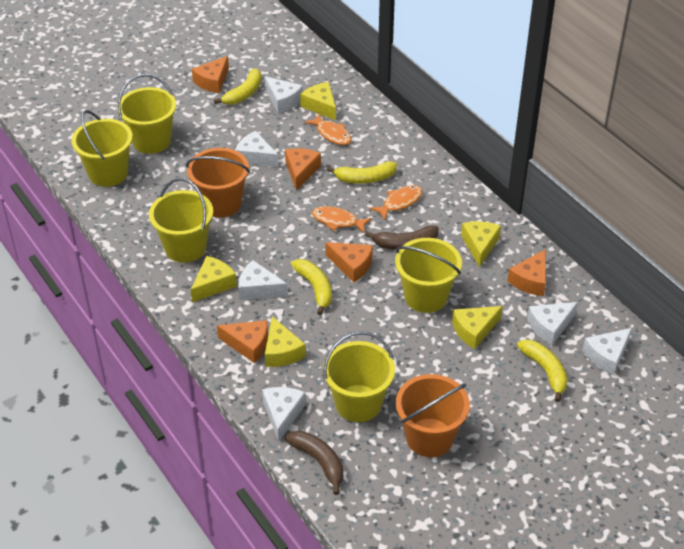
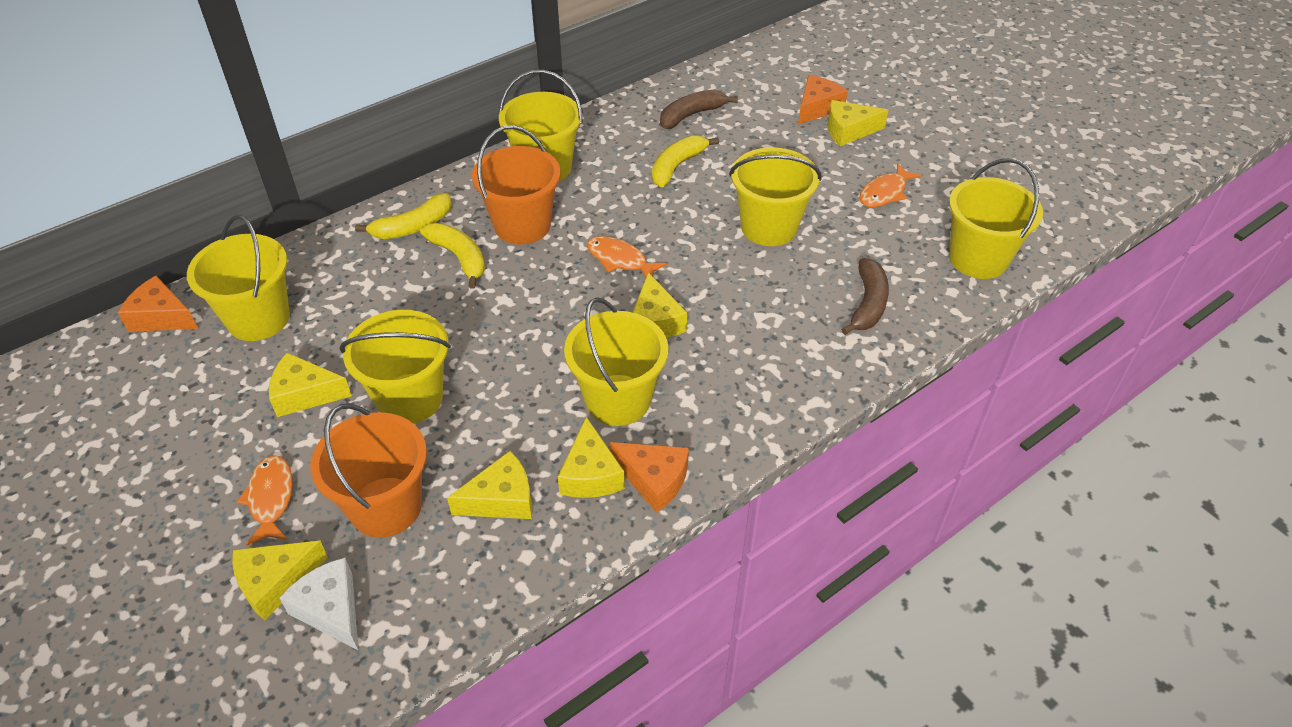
orange cheese: 5 -> 3
white cheese: 6 -> 1
yellow banana: 4 -> 3
yellow bucket: 5 -> 6
yellow cheese: 5 -> 6

